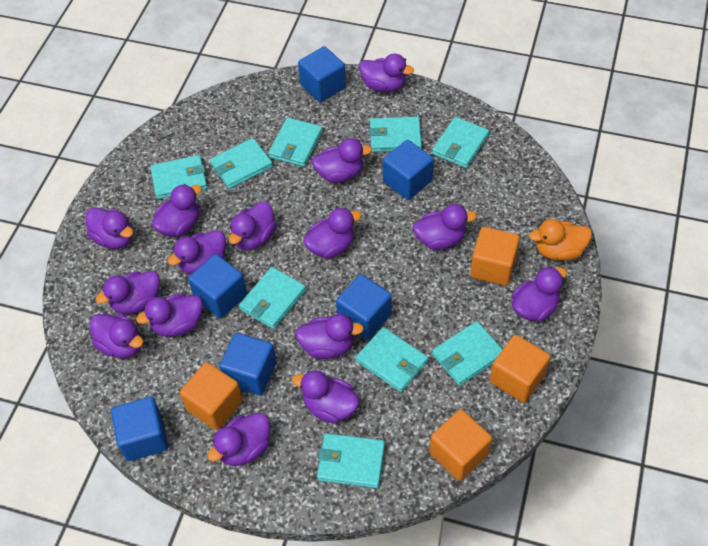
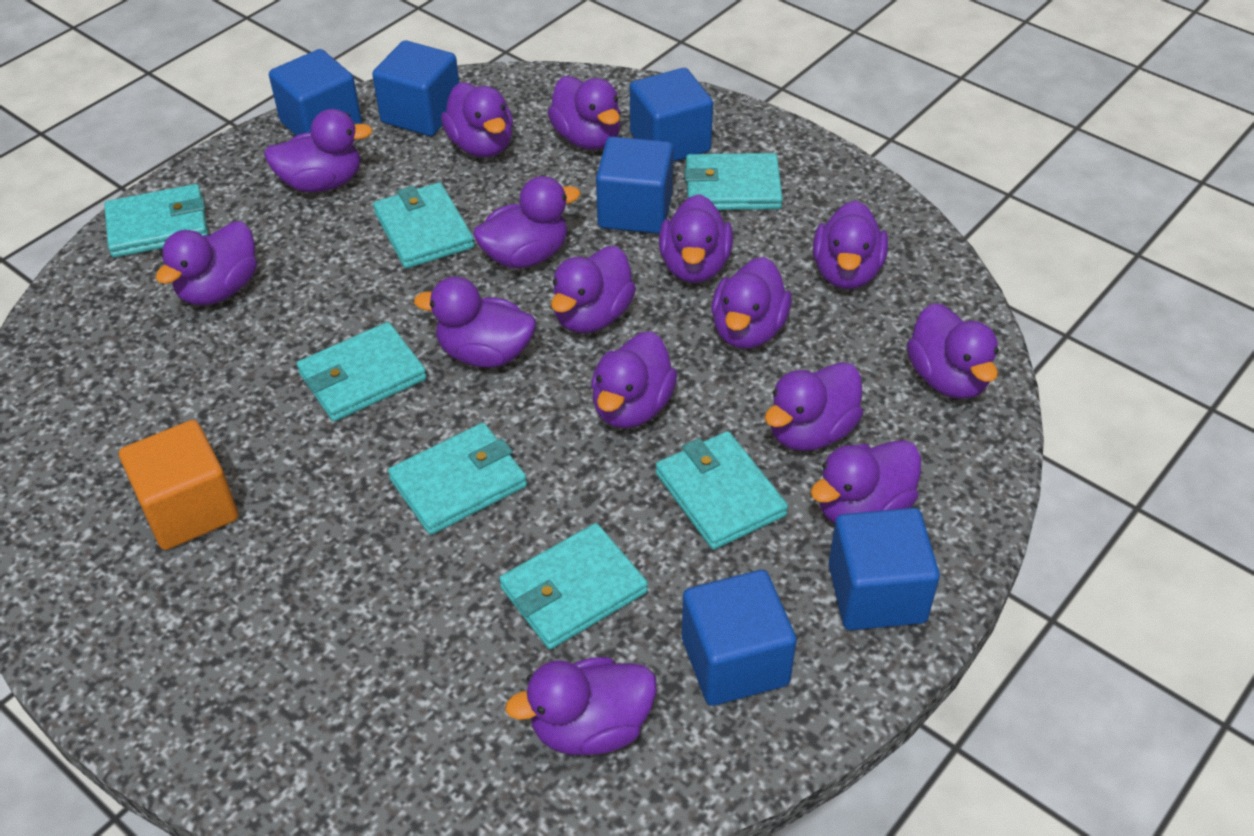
orange cube: 4 -> 1
orange duck: 1 -> 0
turquoise wallet: 9 -> 7

